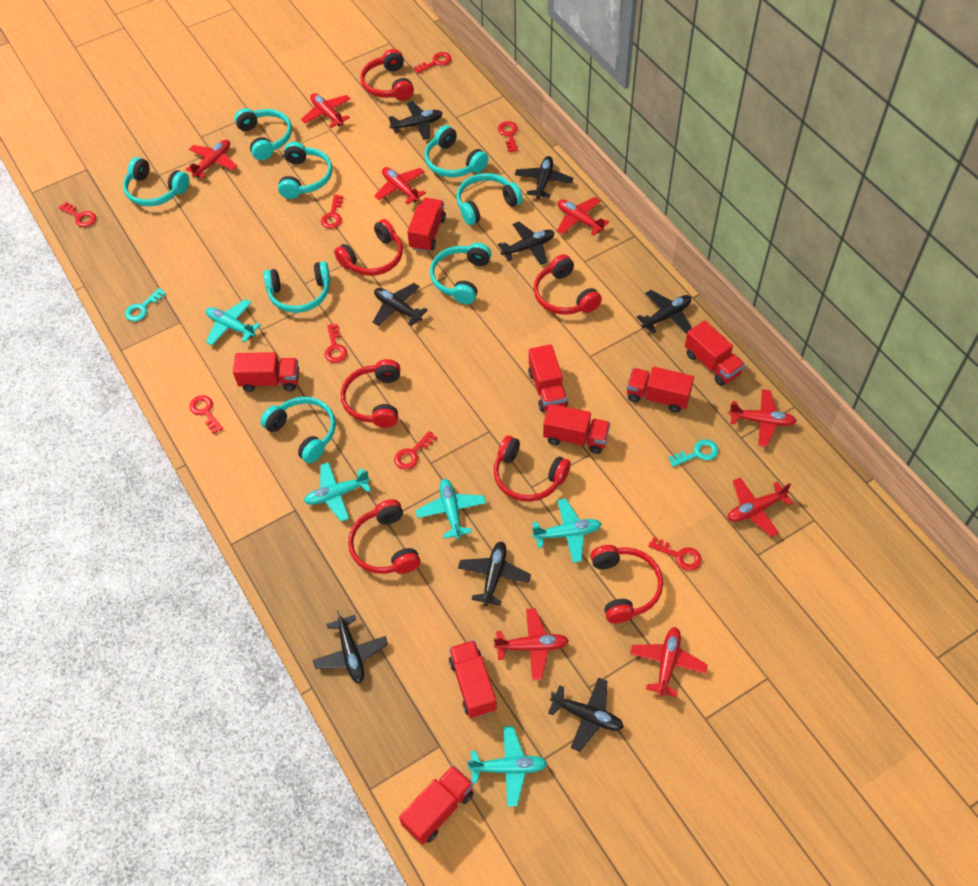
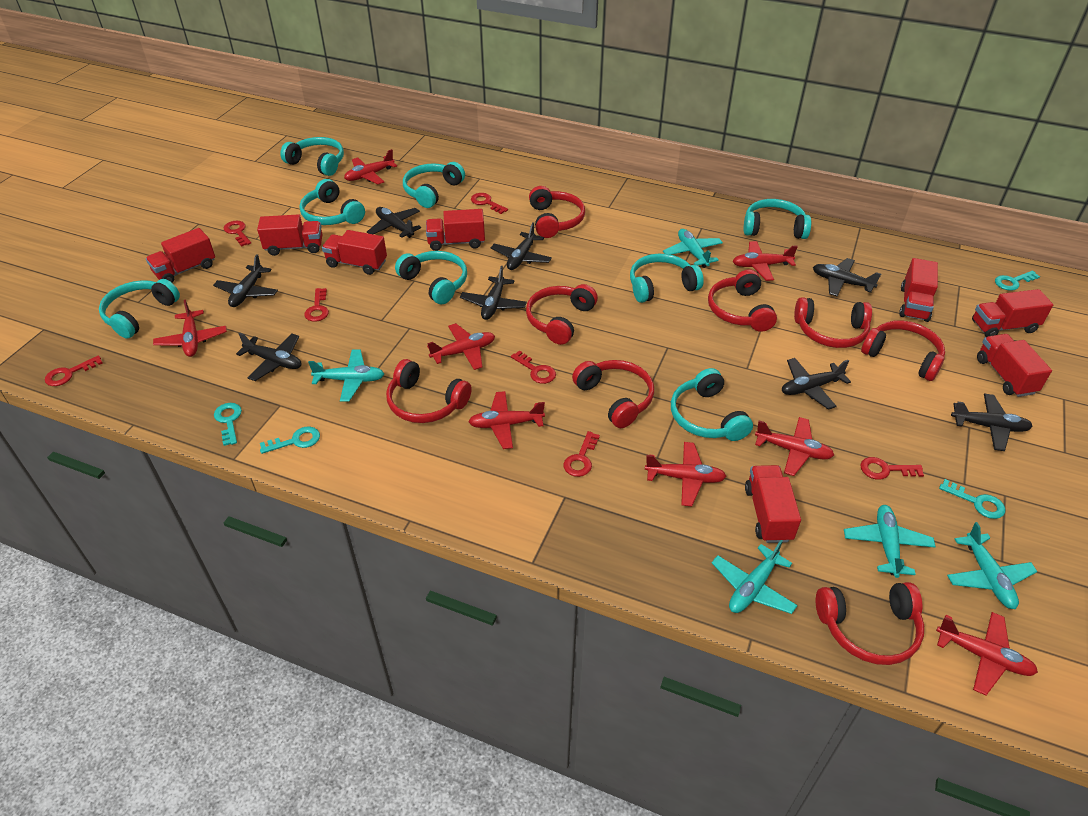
red headphones: 7 -> 8
red key: 8 -> 7
turquoise key: 2 -> 4

